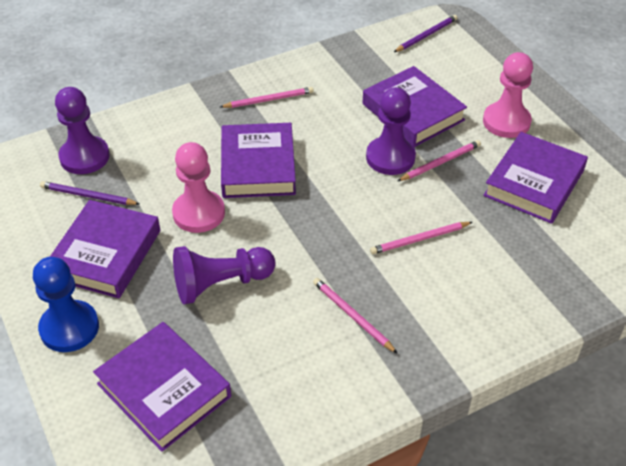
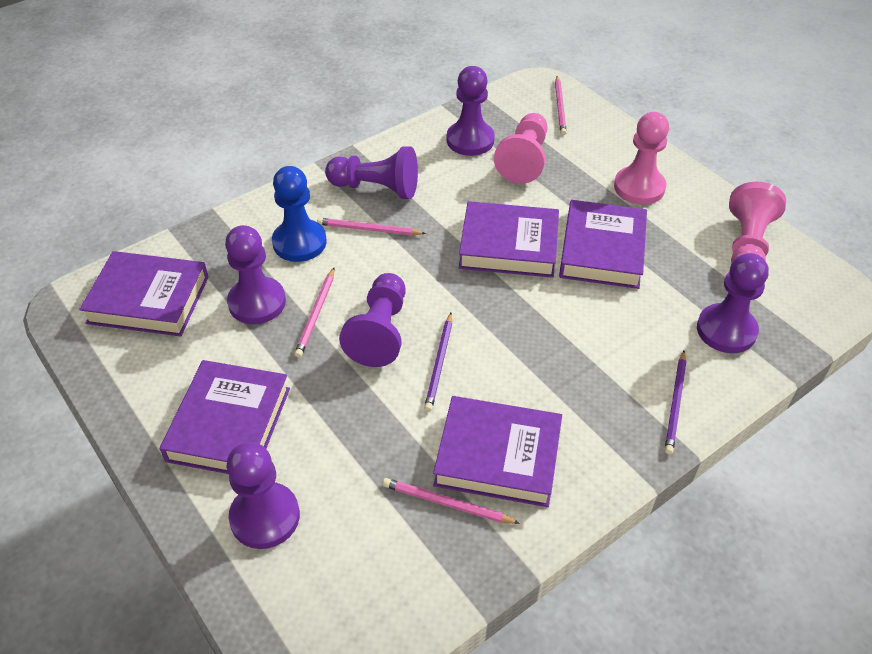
pink pawn: 2 -> 3
purple pawn: 3 -> 6

